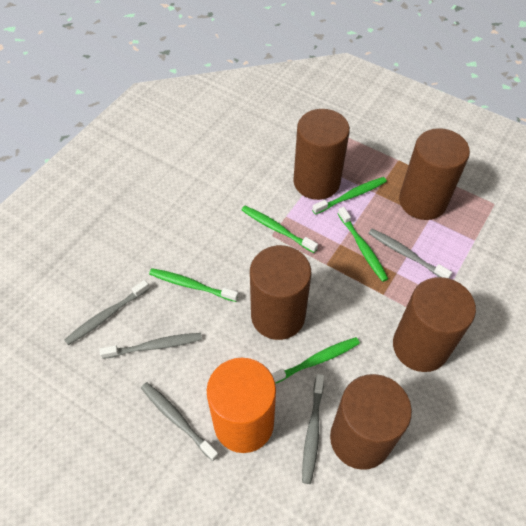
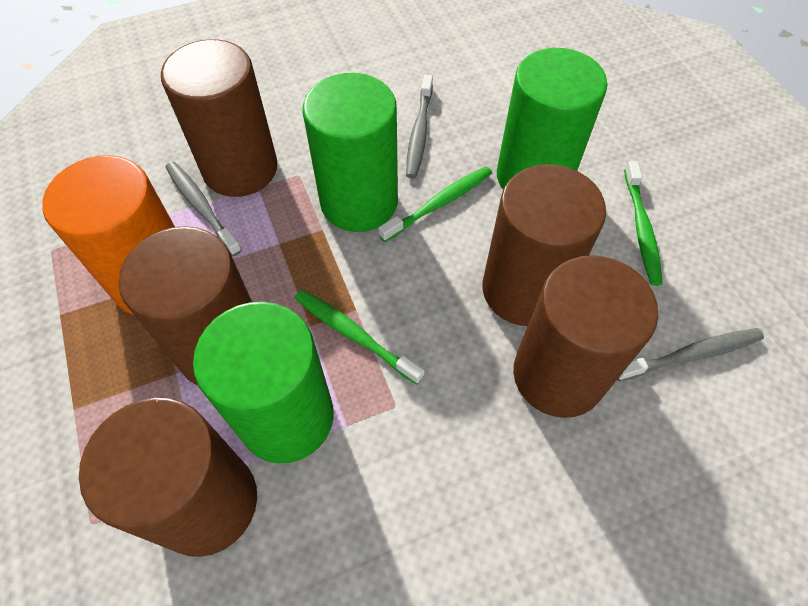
green cylinder: 0 -> 3
green toothbrush: 5 -> 3
grey toothbrush: 5 -> 3

